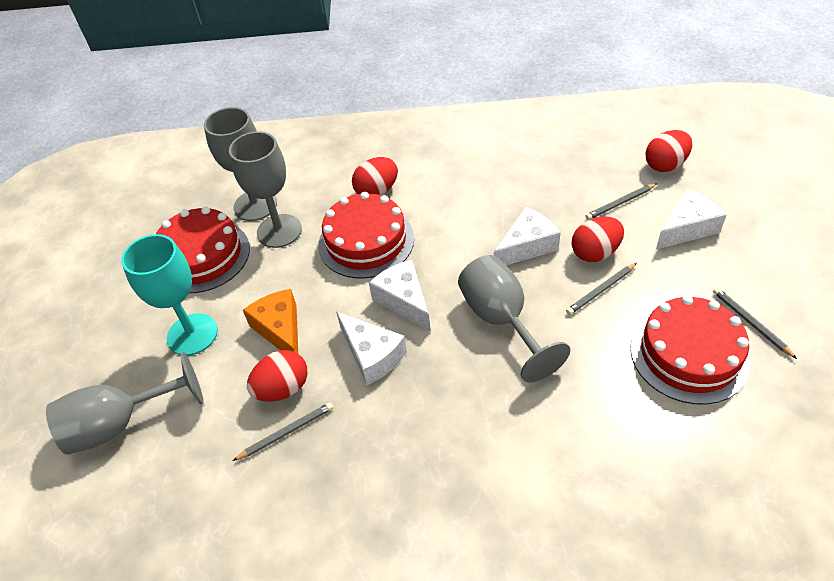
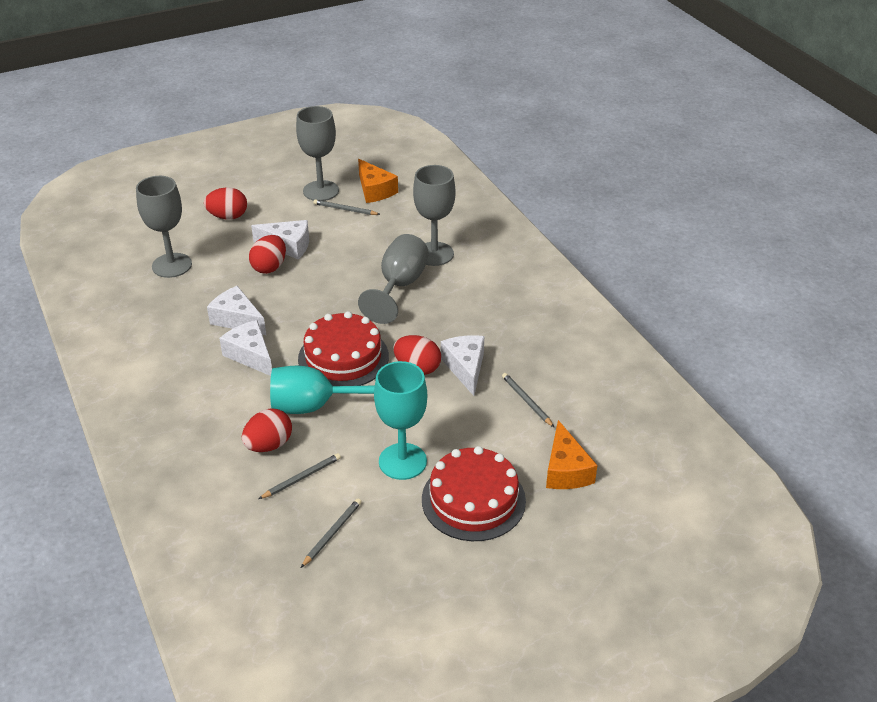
orange cheese: 1 -> 2
red cake: 3 -> 2
turquoise goblet: 1 -> 2

